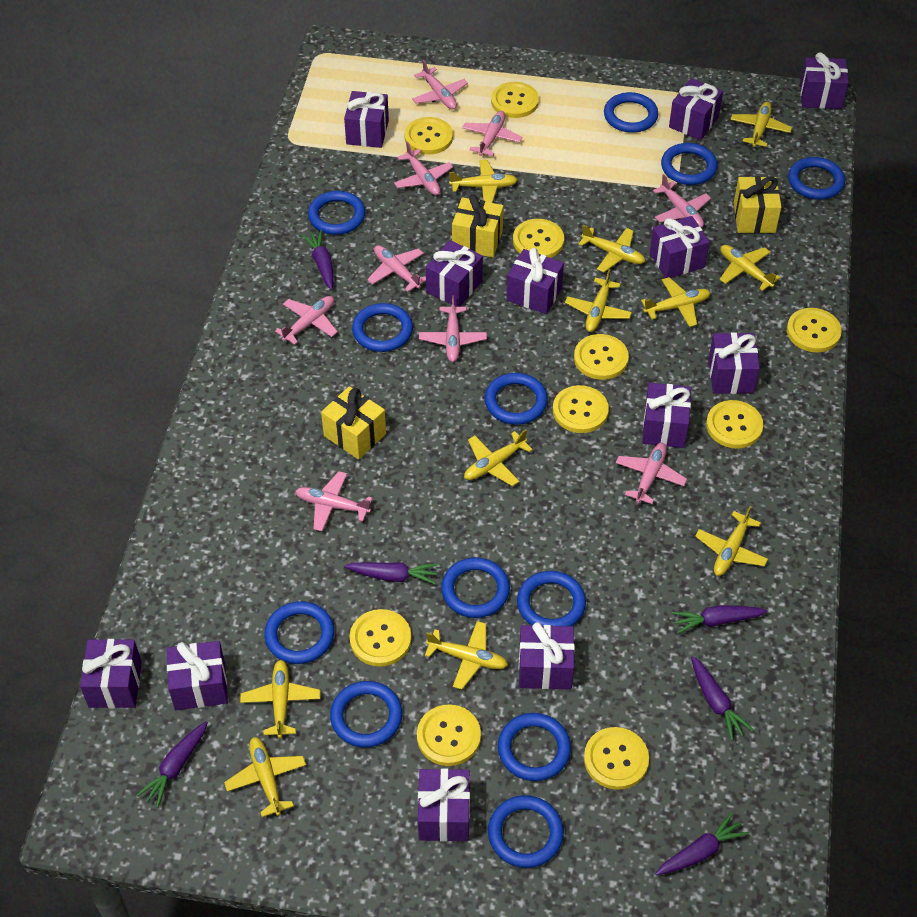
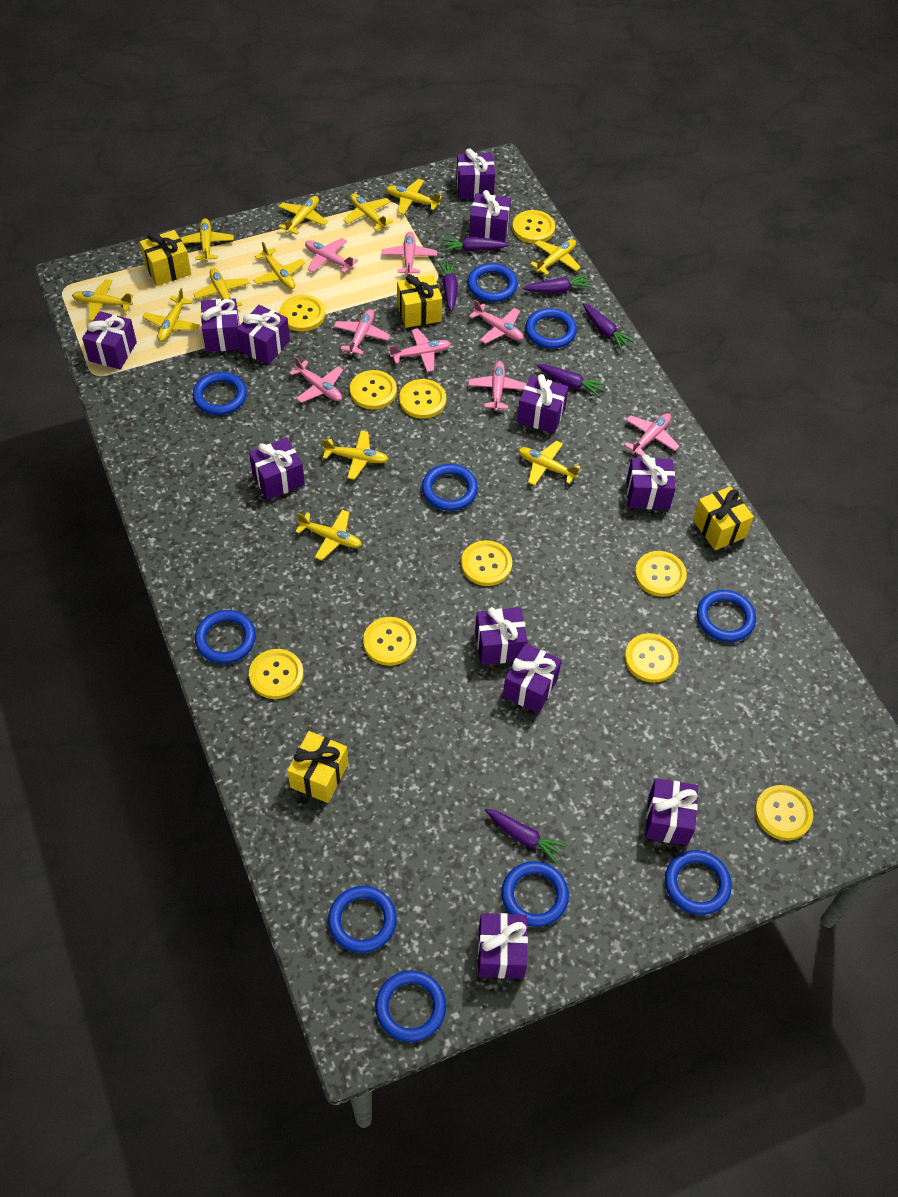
blue ring: 12 -> 10
pink plane: 9 -> 8
yellow gift: 3 -> 4
yellow plane: 11 -> 12

